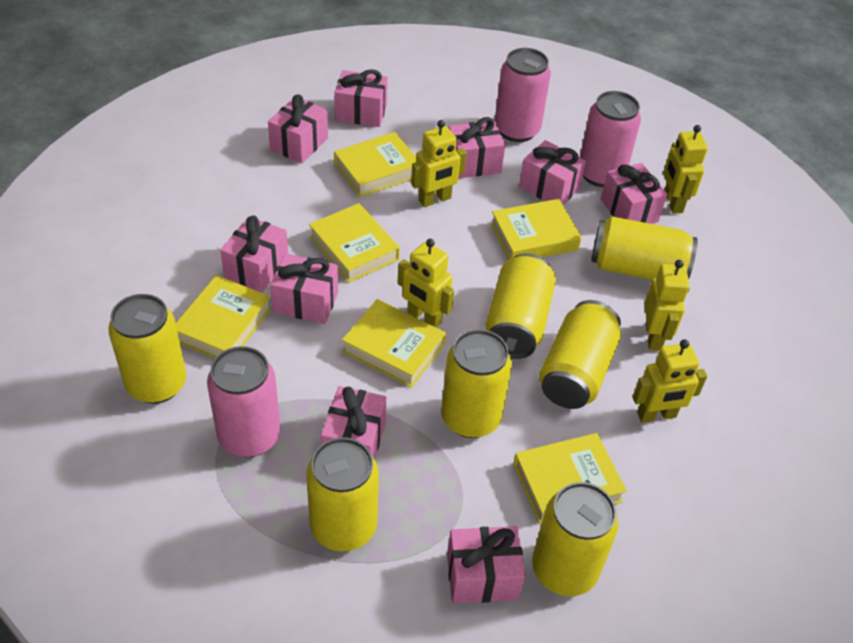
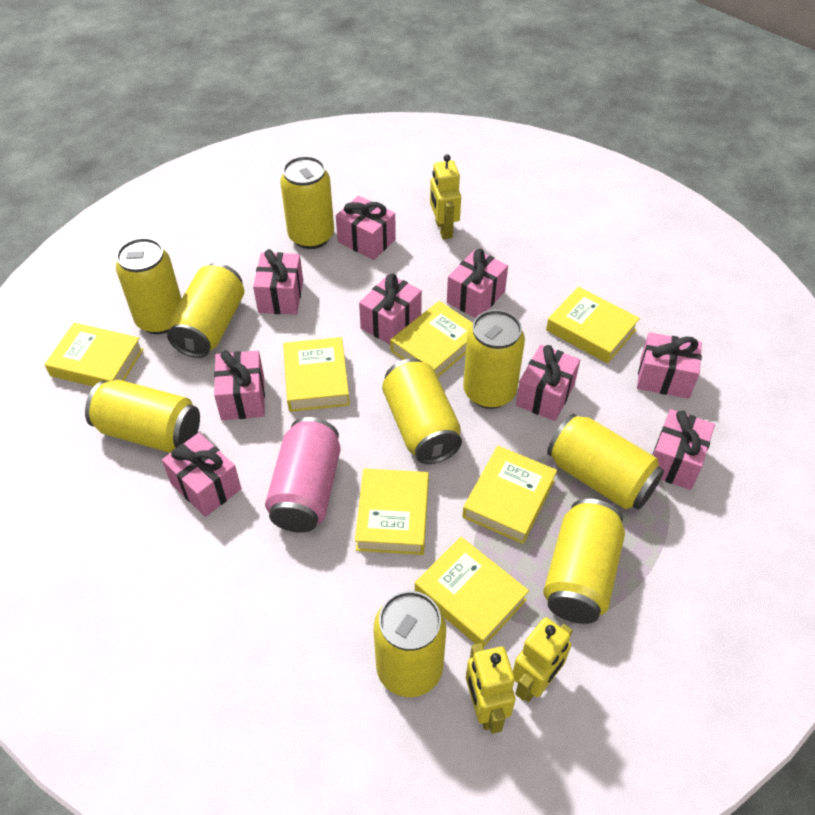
pink can: 3 -> 1
yellow book: 6 -> 7
yellow can: 7 -> 9
yellow robot: 5 -> 3

